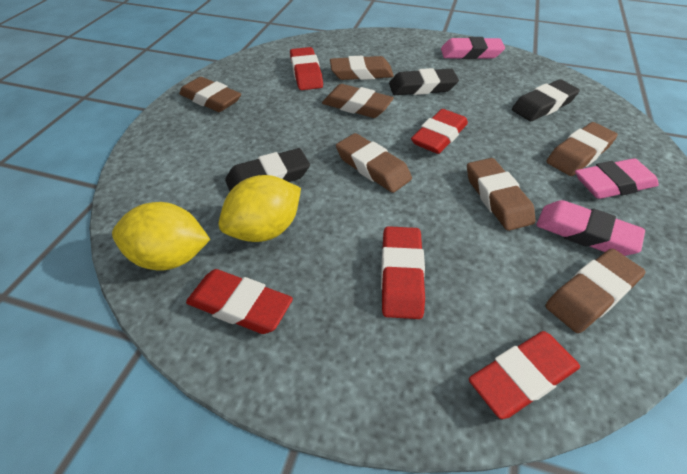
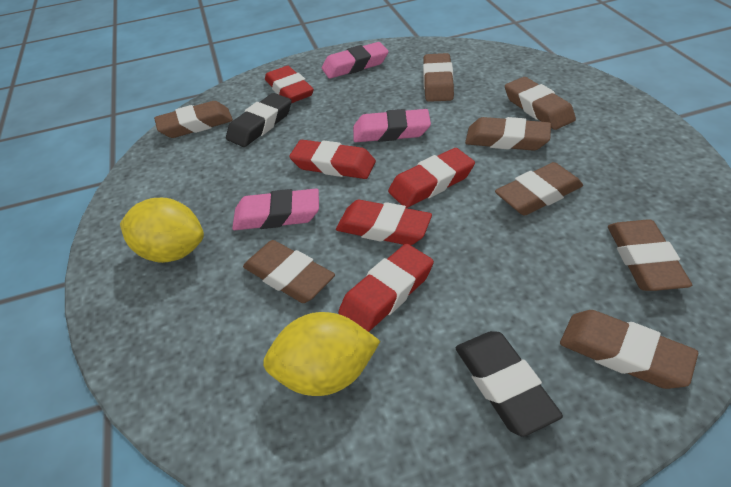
black eraser: 3 -> 2
brown eraser: 7 -> 8

